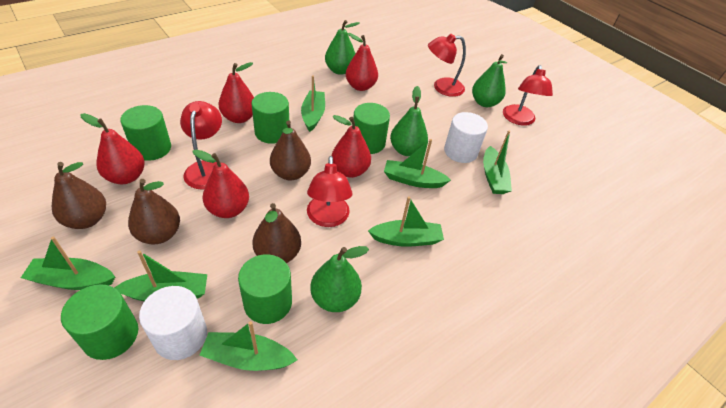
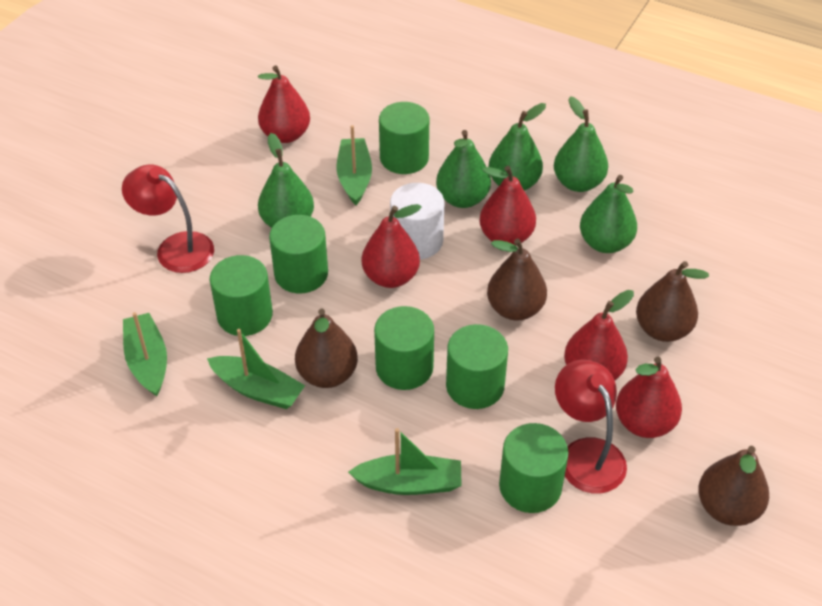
green boat: 7 -> 4
green cylinder: 5 -> 6
green pear: 4 -> 5
red lamp: 4 -> 2
white cylinder: 2 -> 1

